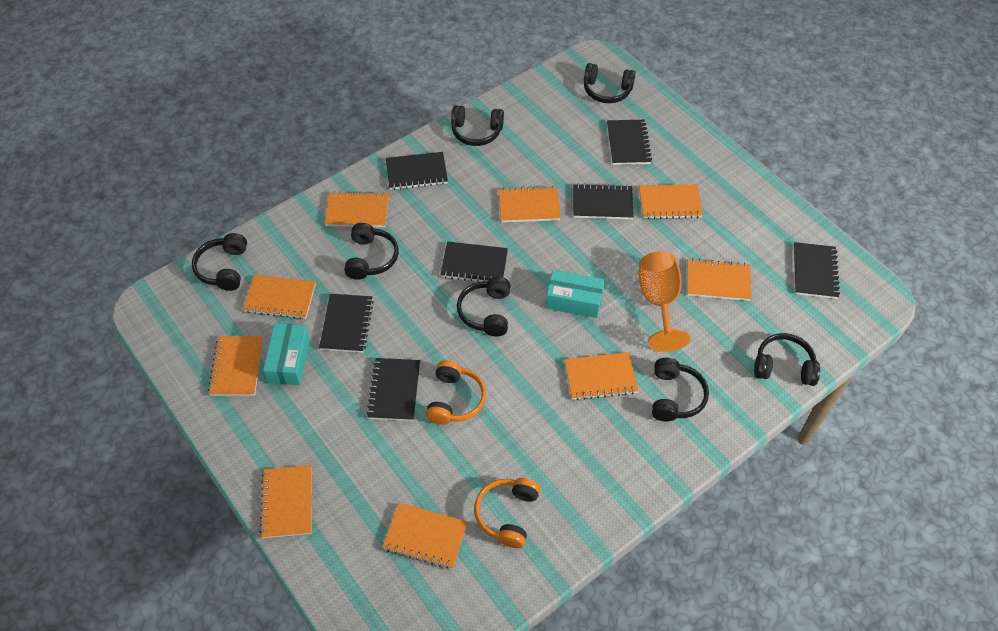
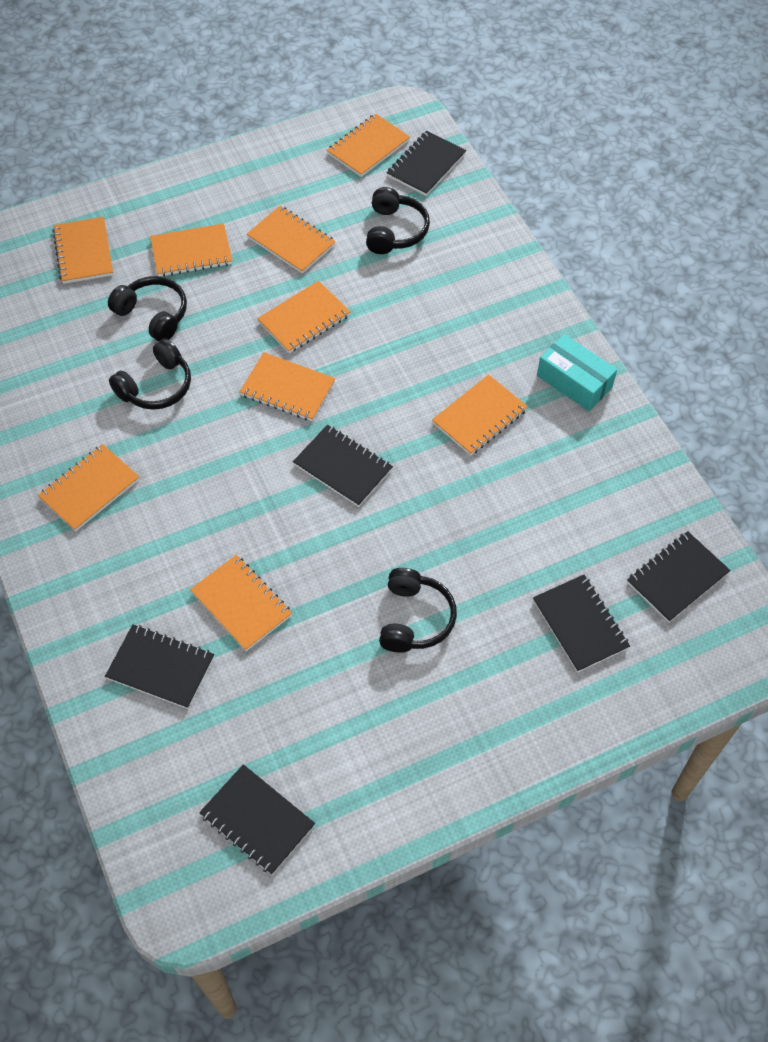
black headphones: 7 -> 4
black notebook: 7 -> 6
orange goblet: 1 -> 0
orange headphones: 2 -> 0
turquoise box: 2 -> 1

